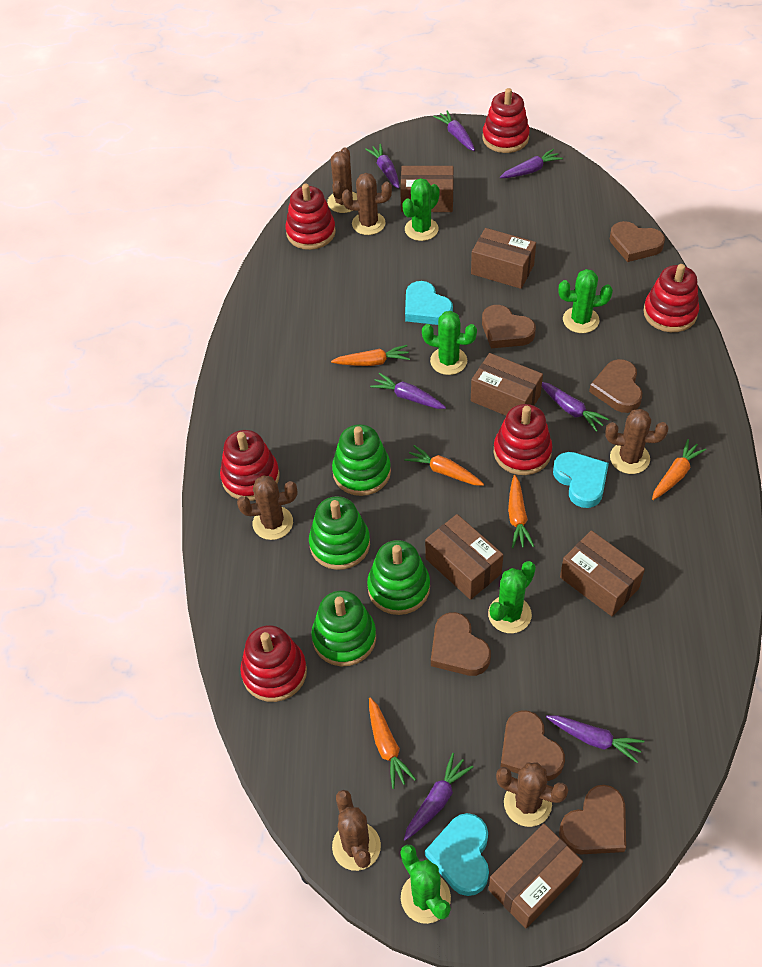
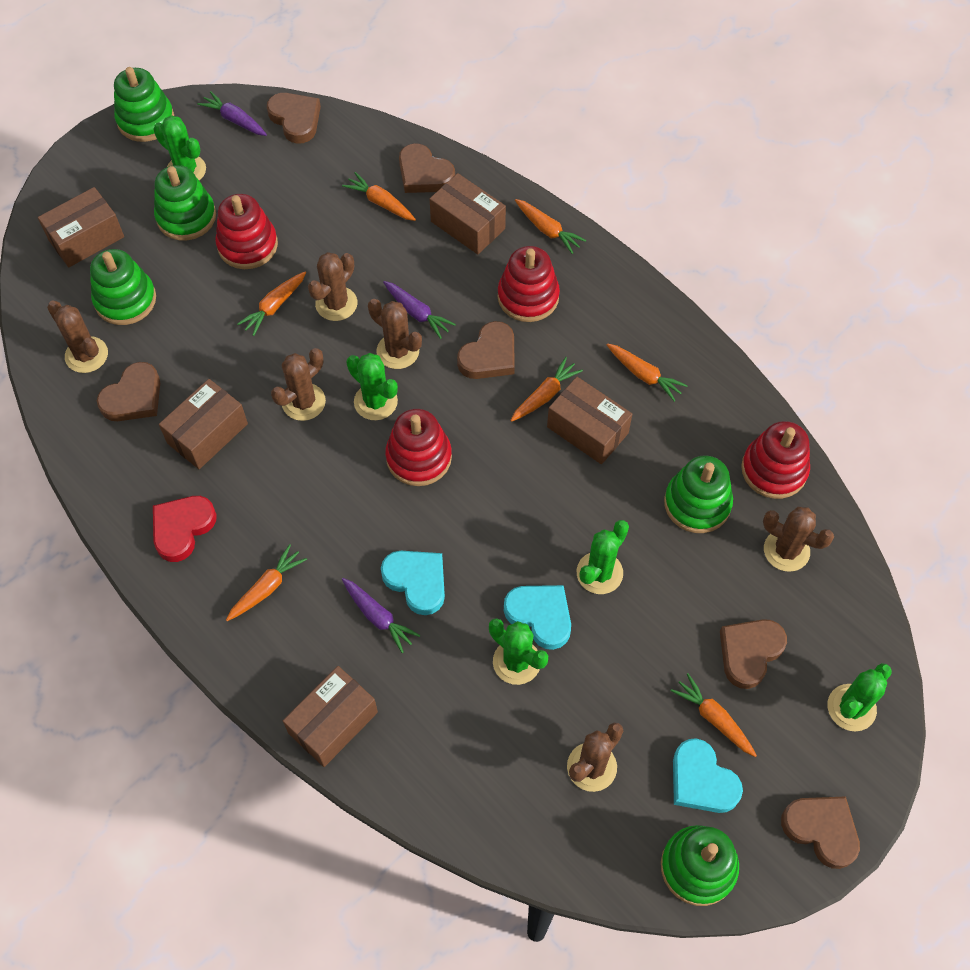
brown box: 6 -> 5
green stacking toy: 4 -> 5
orange carrot: 5 -> 7
purple carrot: 7 -> 3
red heart: 0 -> 1
red stacking toy: 6 -> 4

